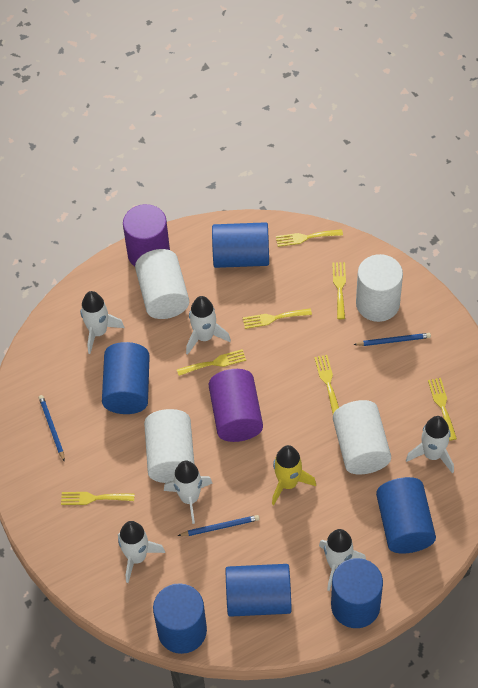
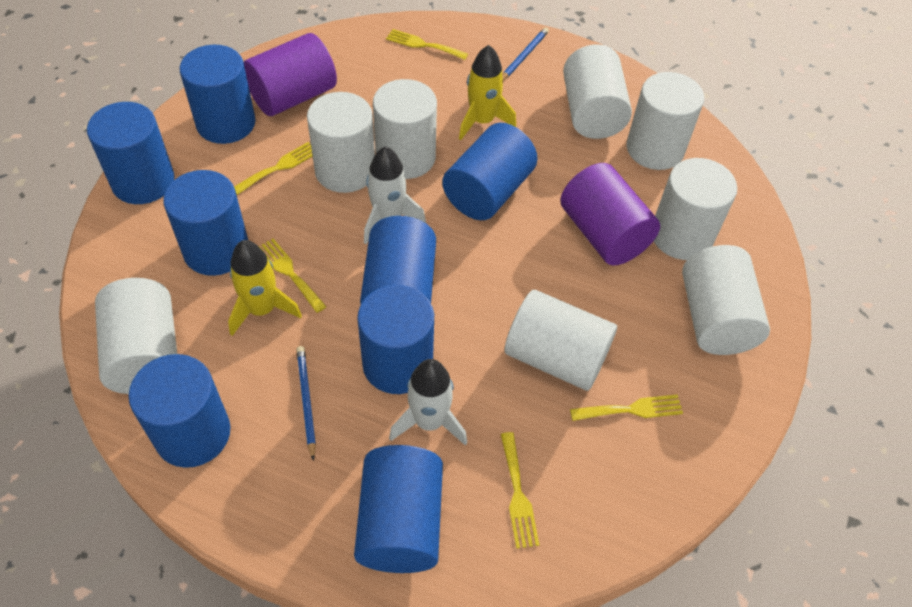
blue cylinder: 6 -> 8
blue pencil: 3 -> 2
white cylinder: 4 -> 8
white rocket: 6 -> 2
yellow fork: 7 -> 5
yellow rocket: 1 -> 2

